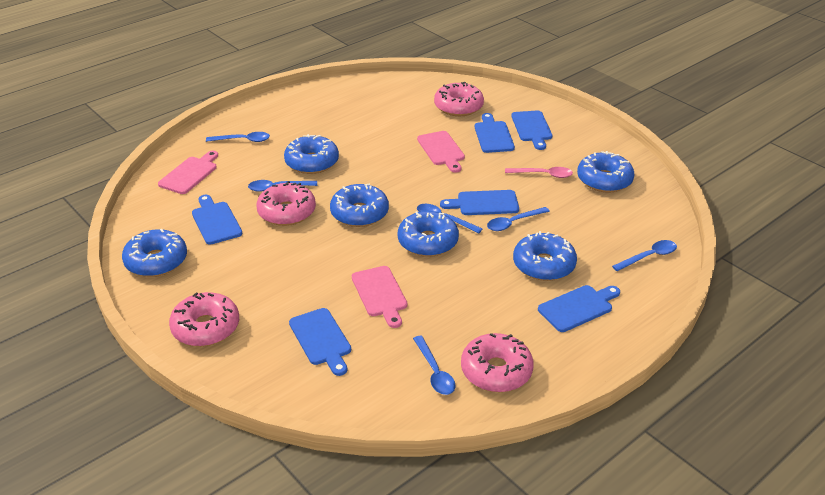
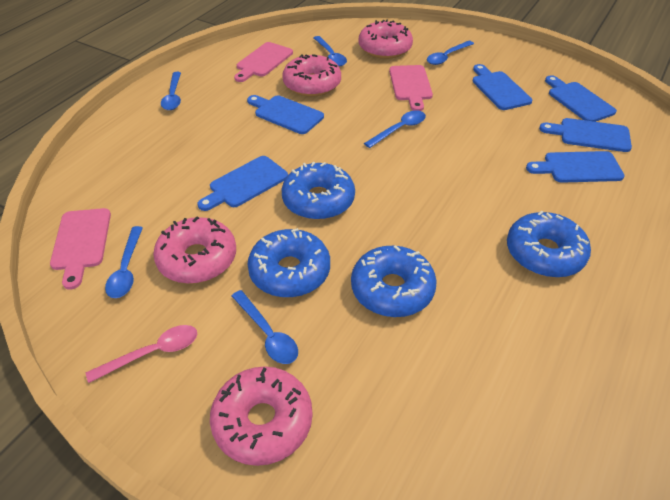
blue donut: 6 -> 4

